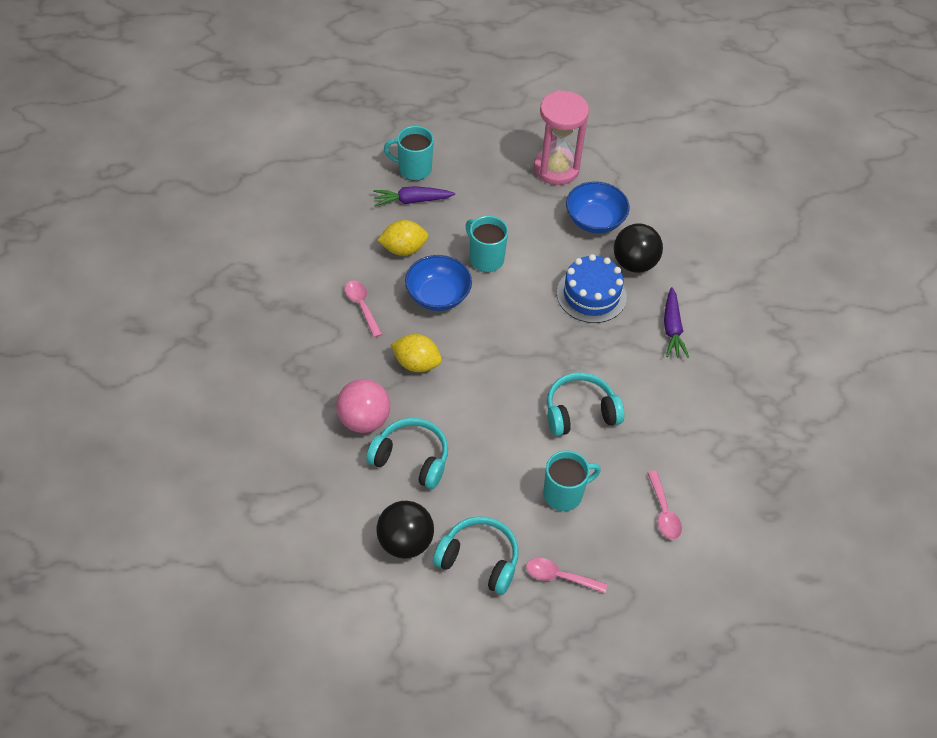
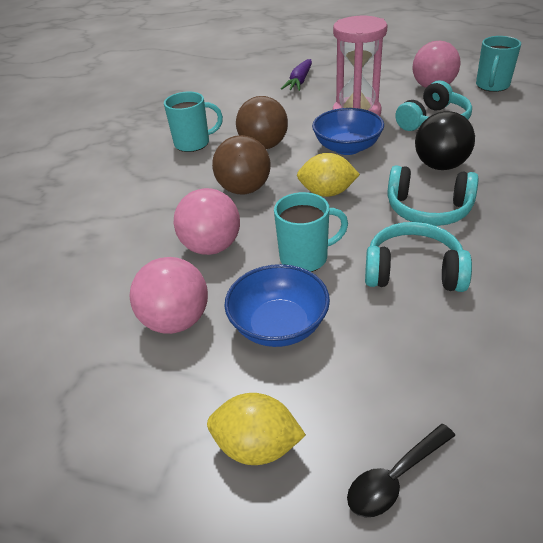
black ball: 2 -> 1
black spoon: 0 -> 1
blue cake: 1 -> 0
brown ball: 0 -> 2
pink ball: 1 -> 3
pink spoon: 3 -> 0
purple carrot: 2 -> 1

